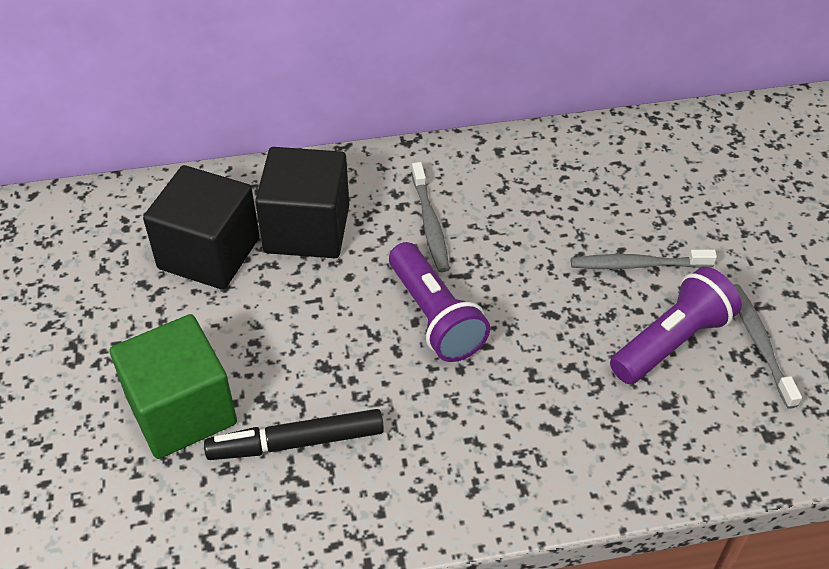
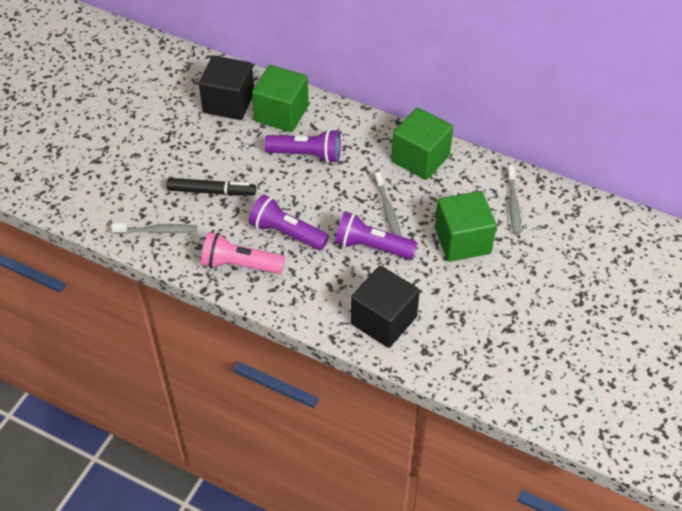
green cube: 1 -> 3
pink flashlight: 0 -> 1
purple flashlight: 2 -> 3

